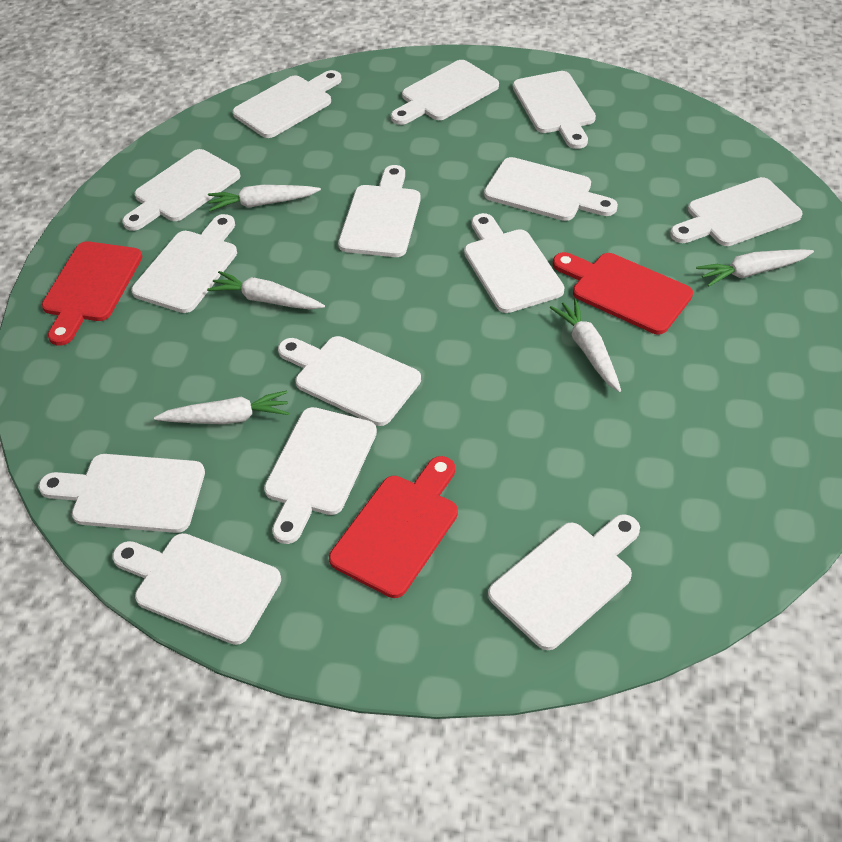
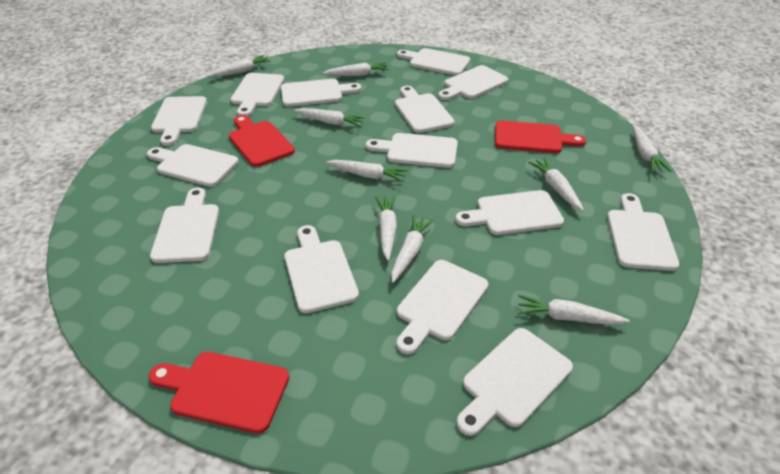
white carrot: 5 -> 9

